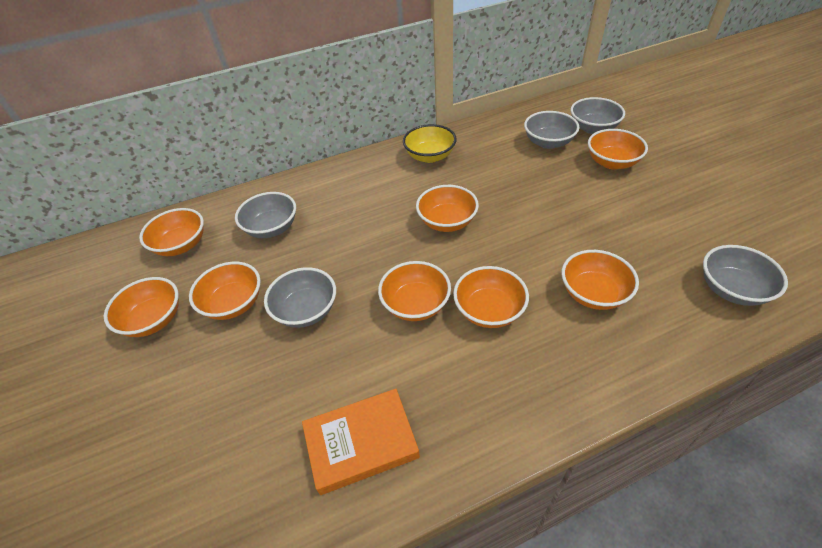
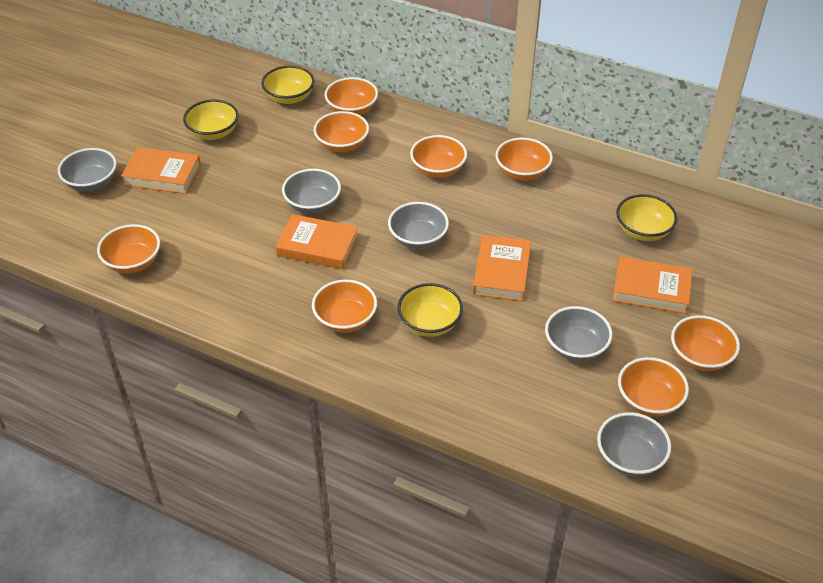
orange book: 1 -> 4
yellow bowl: 1 -> 4

